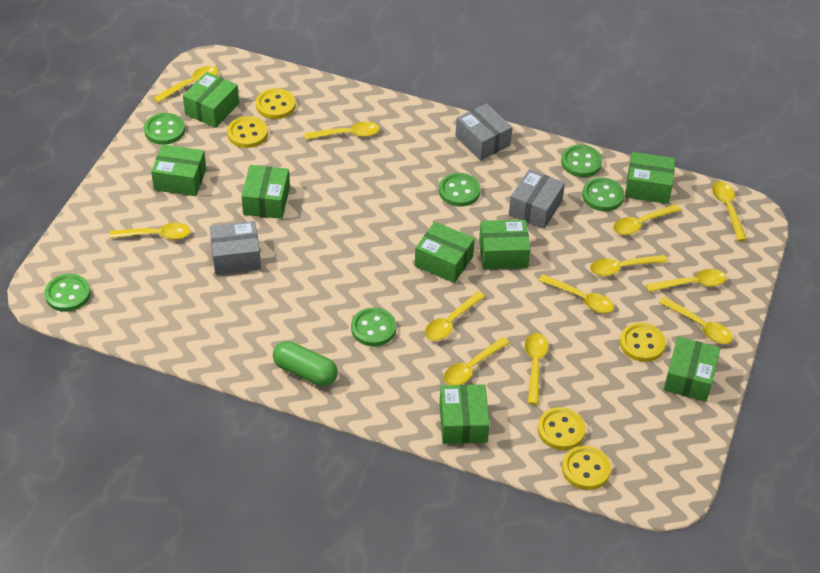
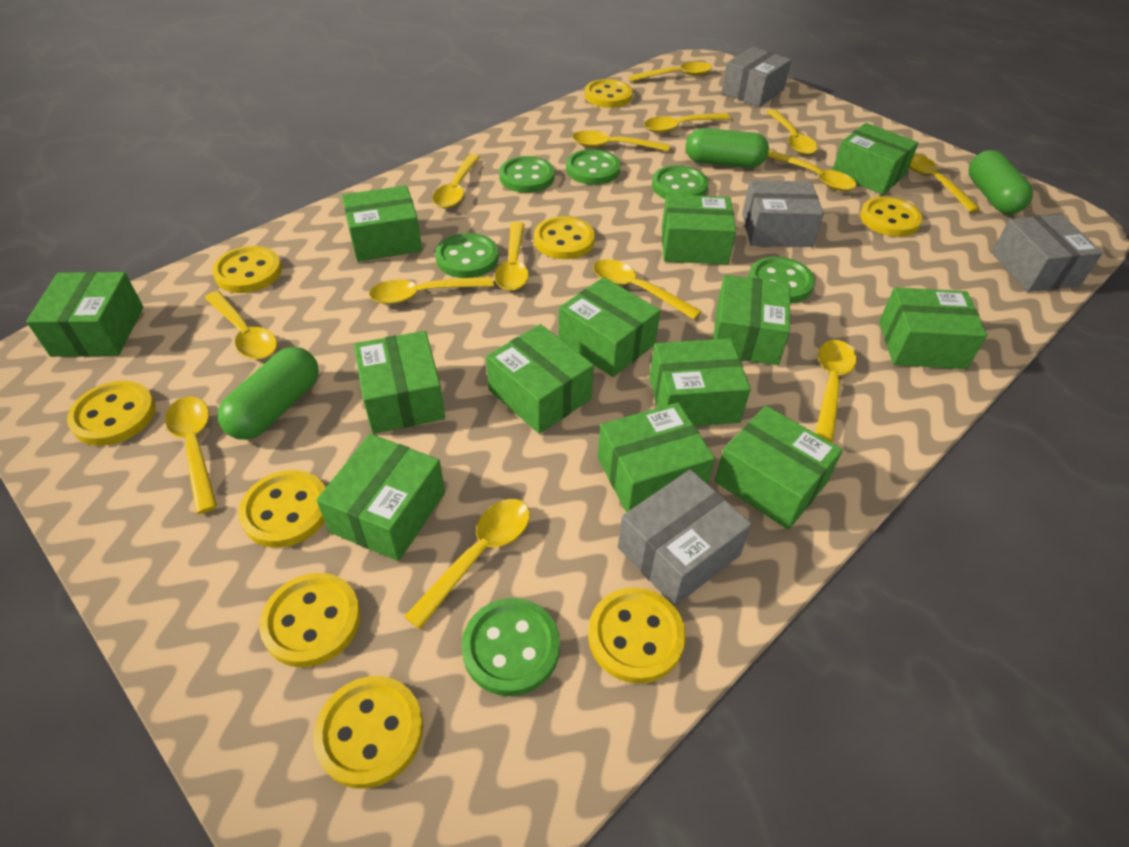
green box: 8 -> 13
green capsule: 1 -> 3
grey box: 3 -> 4
yellow button: 5 -> 9
yellow spoon: 12 -> 14

